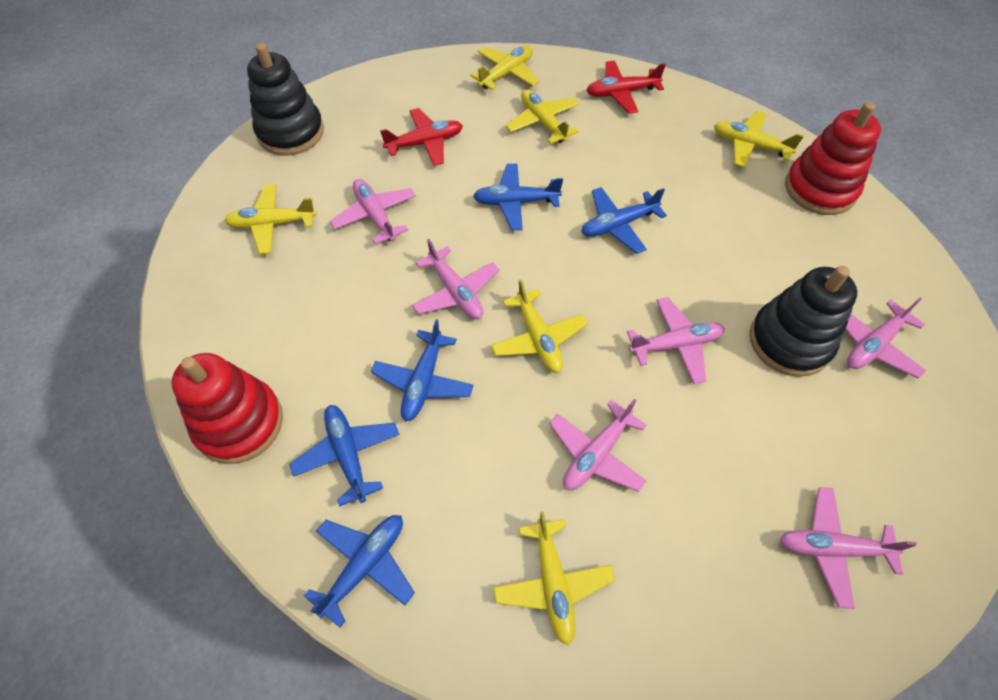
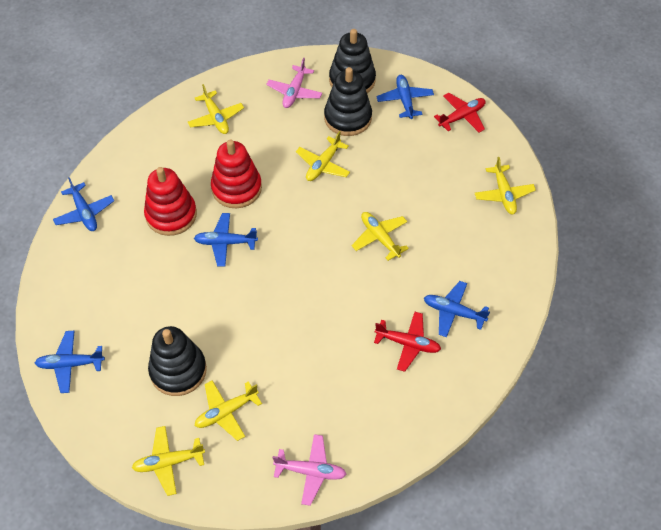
black stacking toy: 2 -> 3
pink plane: 6 -> 2

